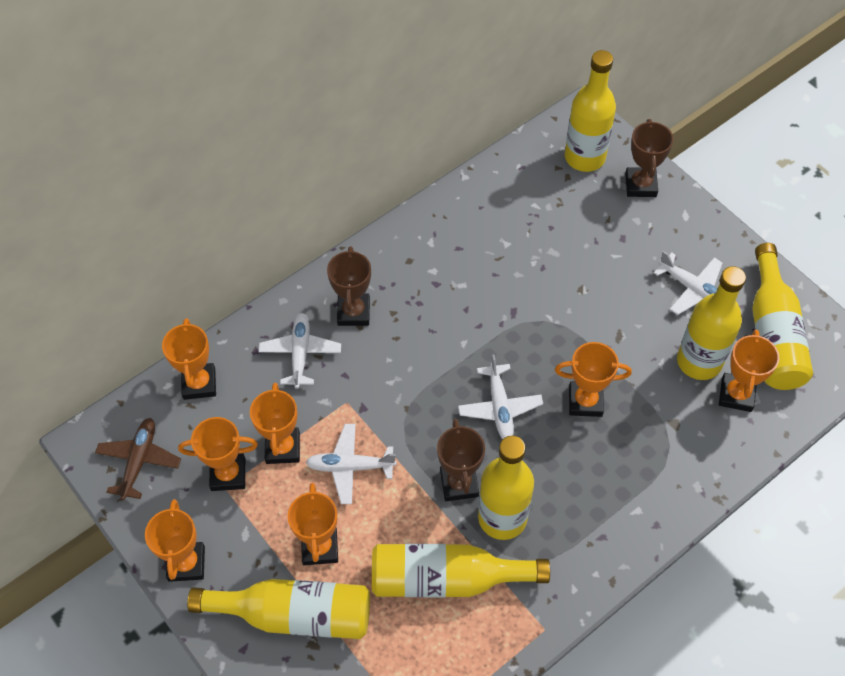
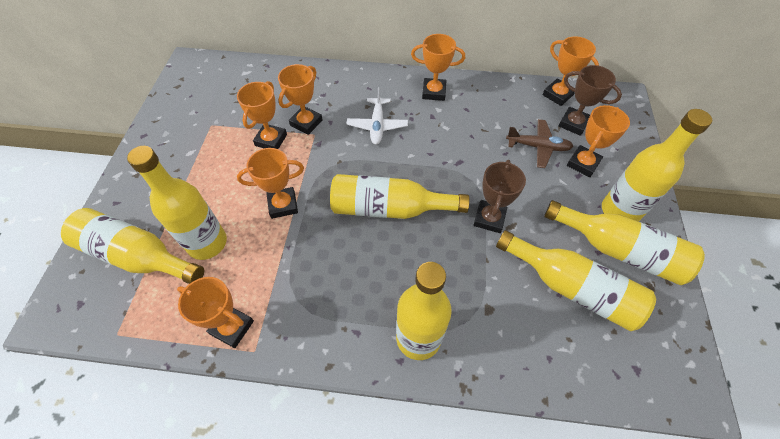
brown trophy: 3 -> 2
white plane: 4 -> 1
yellow bottle: 6 -> 7

